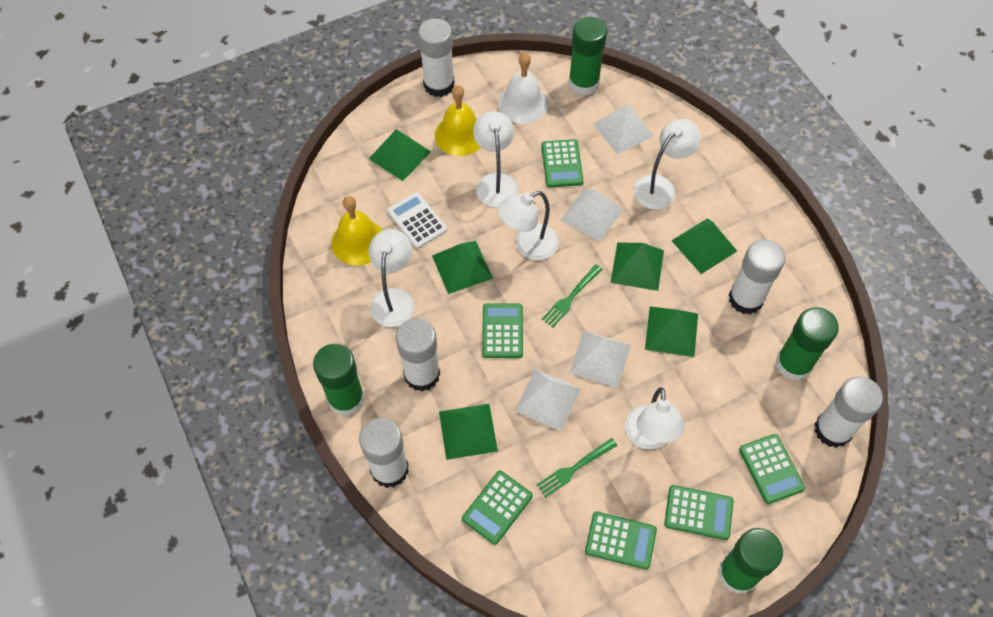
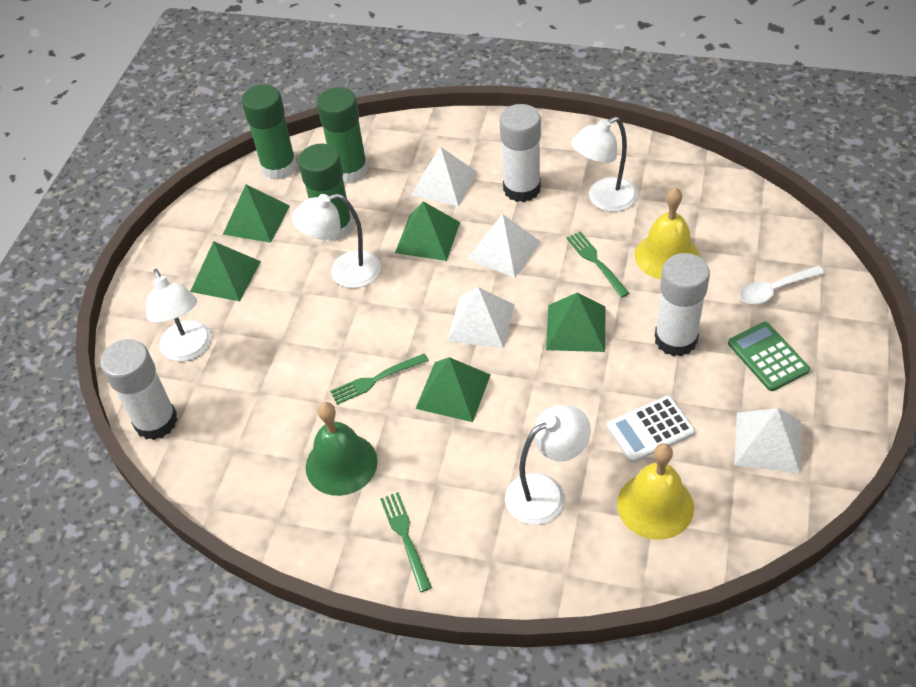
green bell: 0 -> 1
green calculator: 6 -> 1
green fork: 2 -> 3
green glue stick: 4 -> 3
green pyramid: 6 -> 5
white bell: 1 -> 0
white glue stick: 5 -> 3
white lamp: 5 -> 4
white spoon: 0 -> 1

